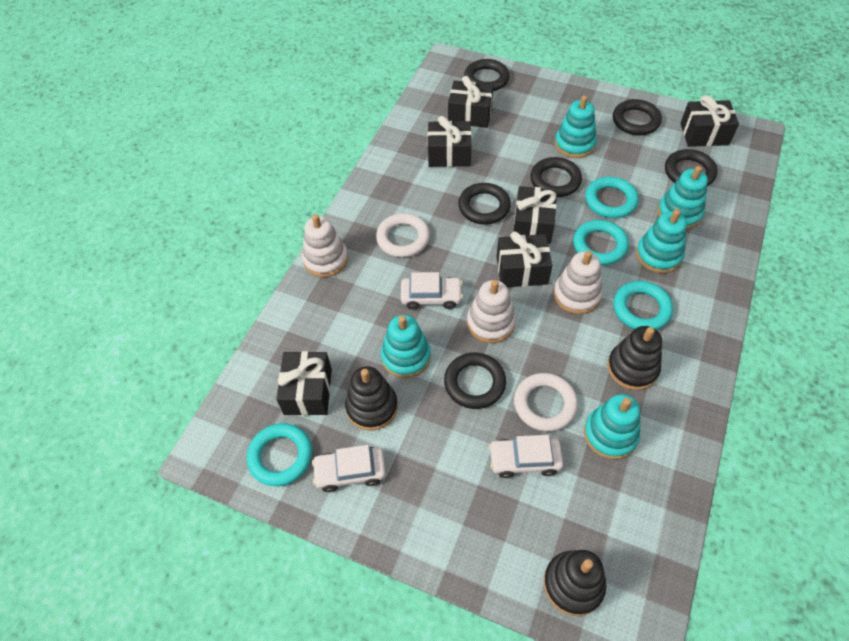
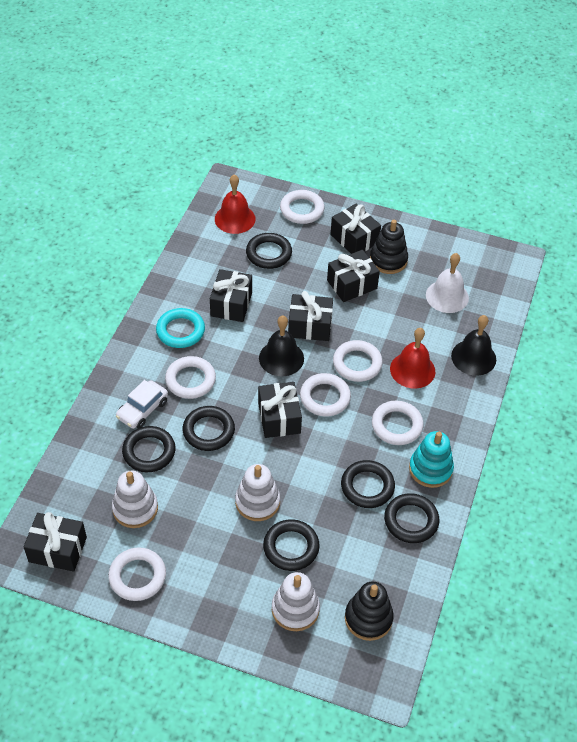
black bell: 0 -> 2
black stacking toy: 3 -> 2
red bell: 0 -> 2
turquoise ring: 4 -> 1
turquoise stacking toy: 5 -> 1
white bell: 0 -> 1
white car: 3 -> 1
white ring: 2 -> 6

